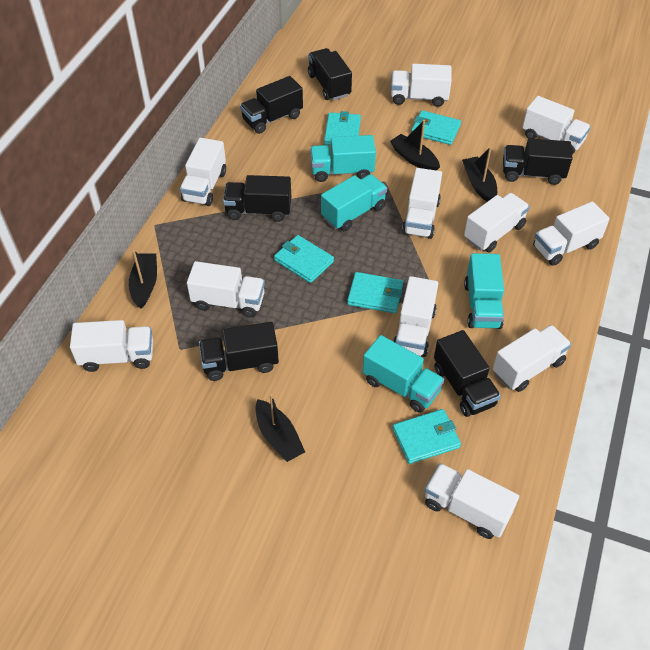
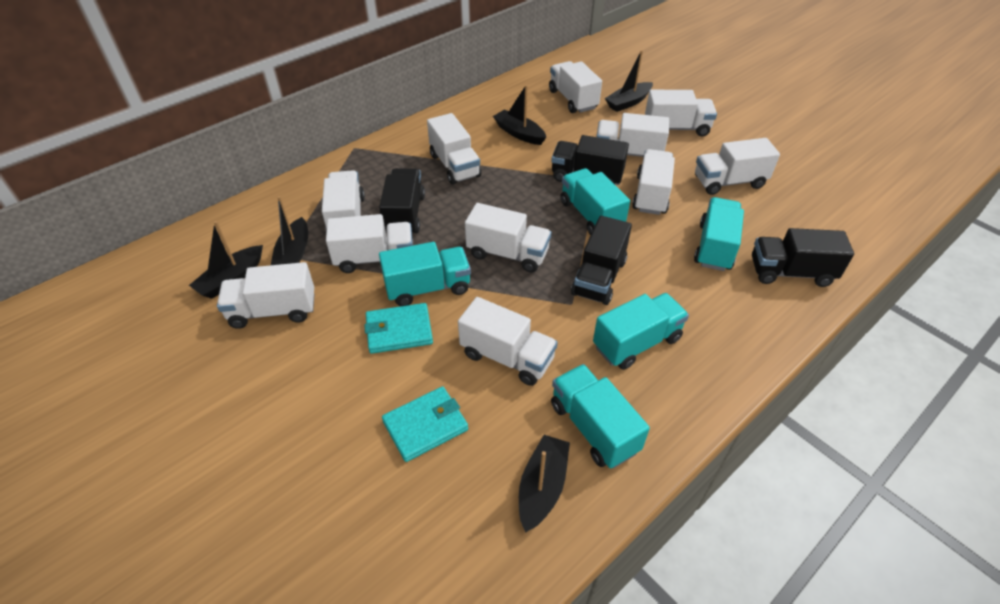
black boat: 4 -> 5
black truck: 6 -> 4
turquoise truck: 4 -> 5
turquoise wallet: 5 -> 2

